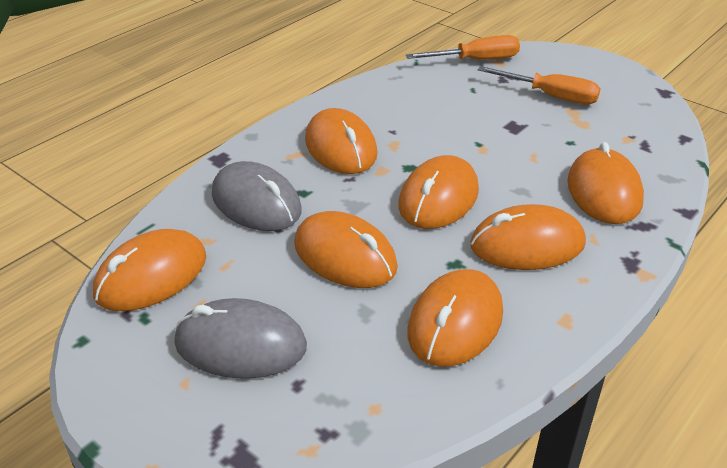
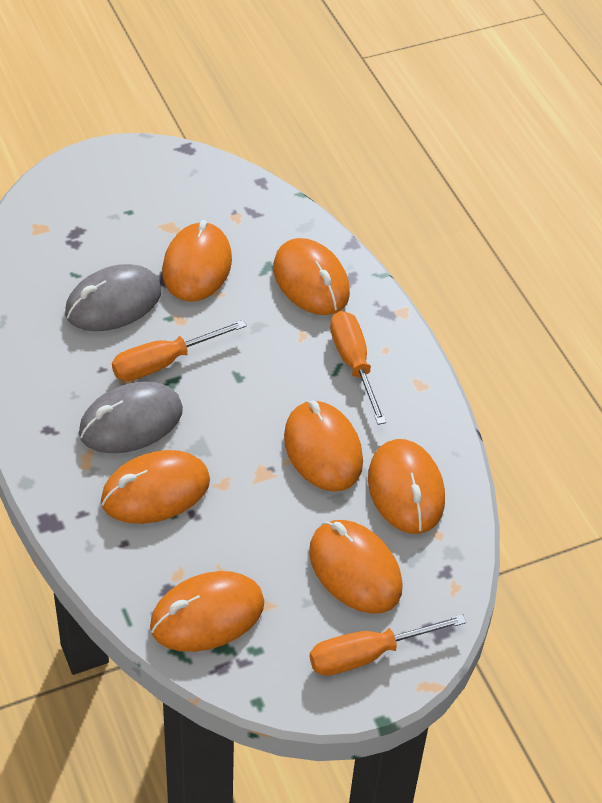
orange screwdriver: 2 -> 3

